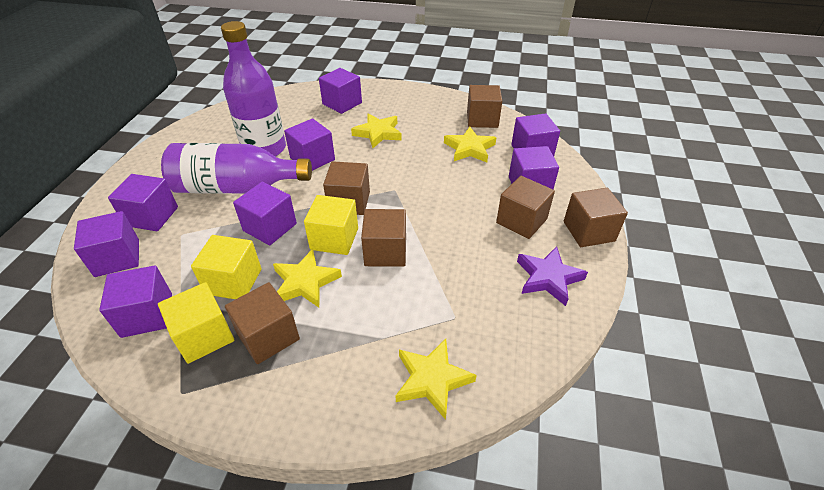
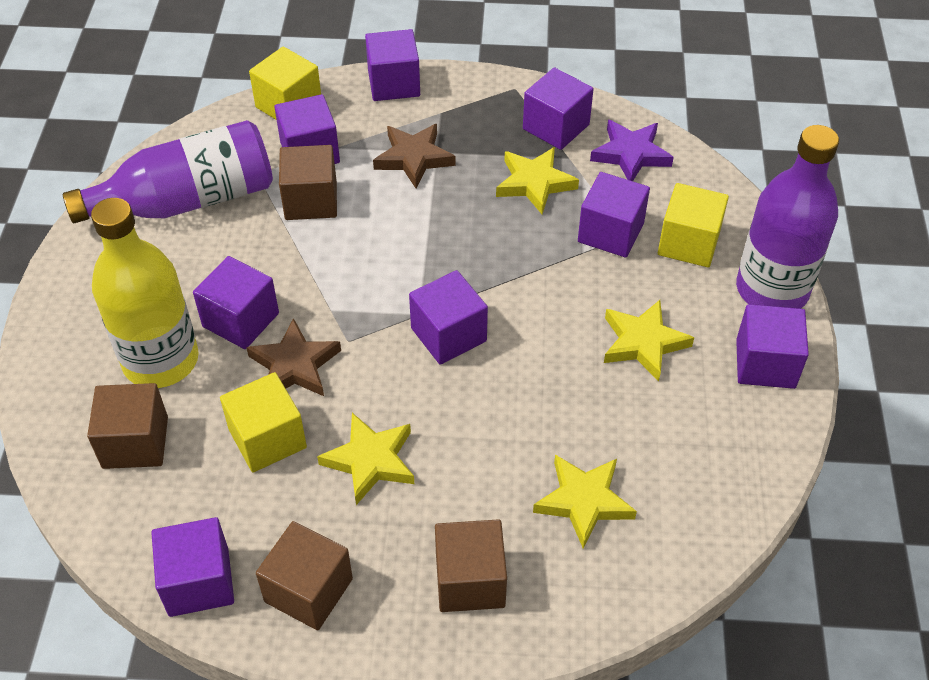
brown cube: 6 -> 4
brown star: 0 -> 2
yellow bottle: 0 -> 1

